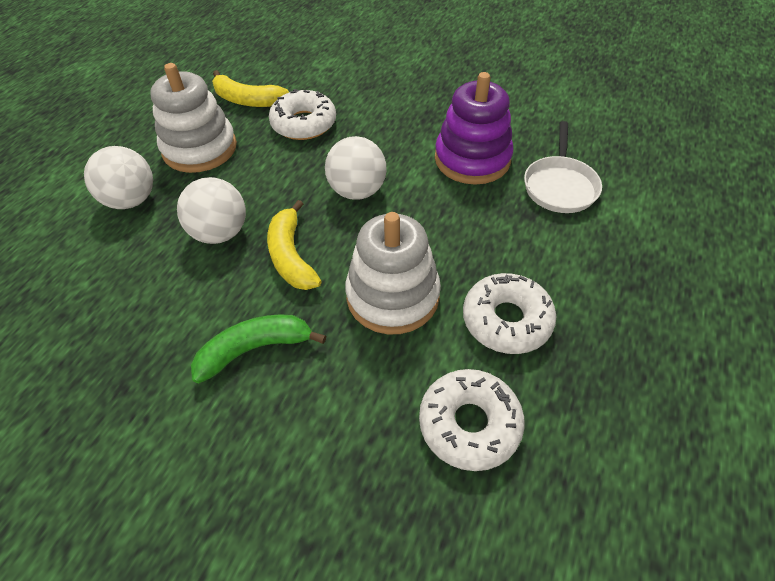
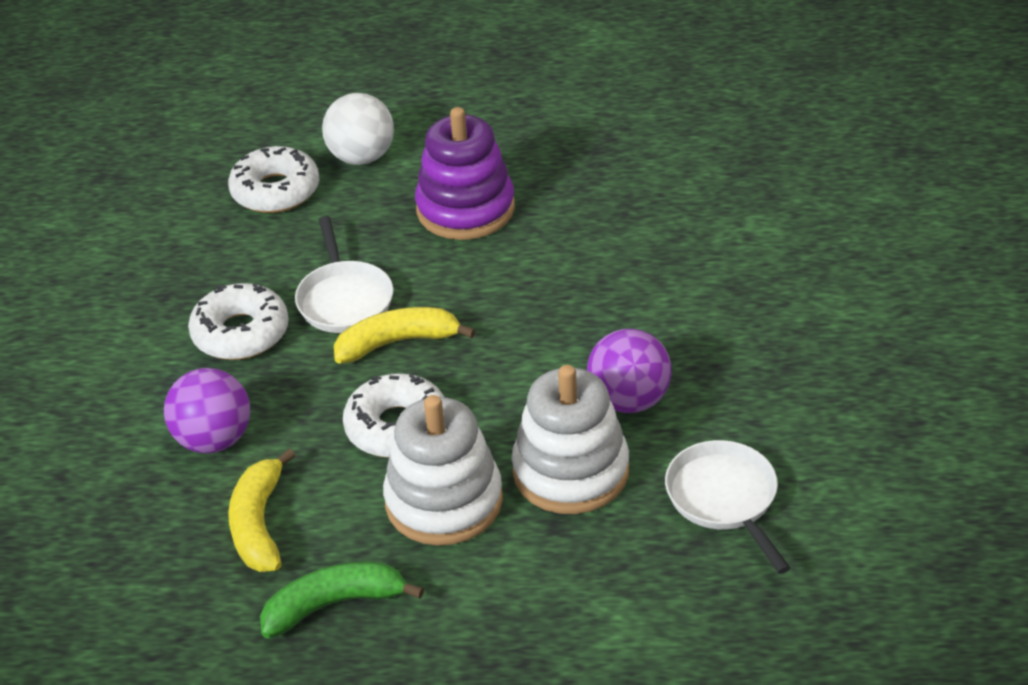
purple ball: 0 -> 2
white ball: 3 -> 1
white pan: 1 -> 2

